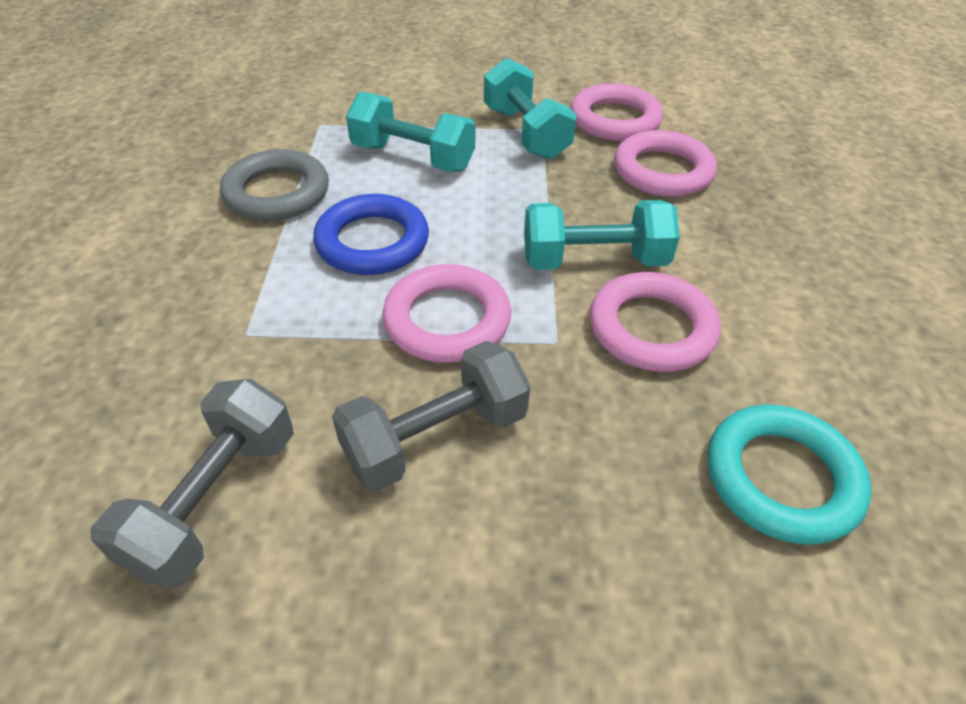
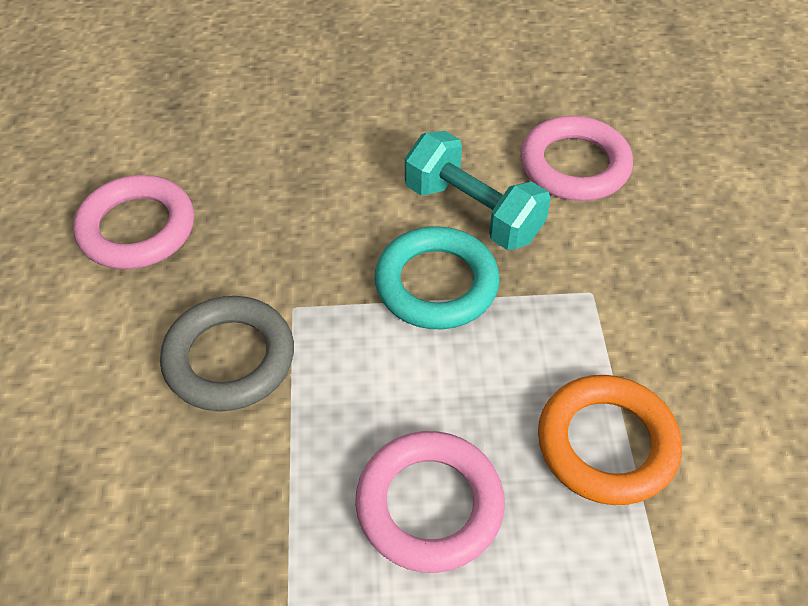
blue ring: 1 -> 0
grey dumbbell: 2 -> 0
orange ring: 0 -> 1
pink ring: 4 -> 3
turquoise dumbbell: 3 -> 1

